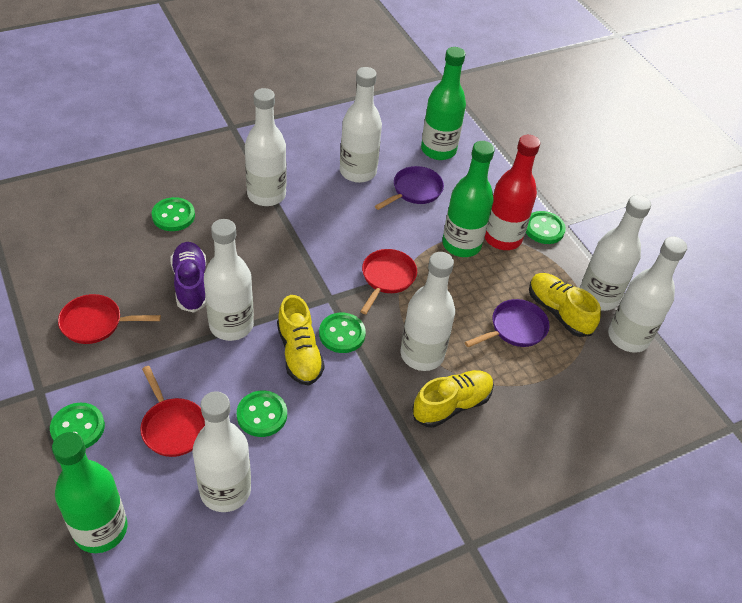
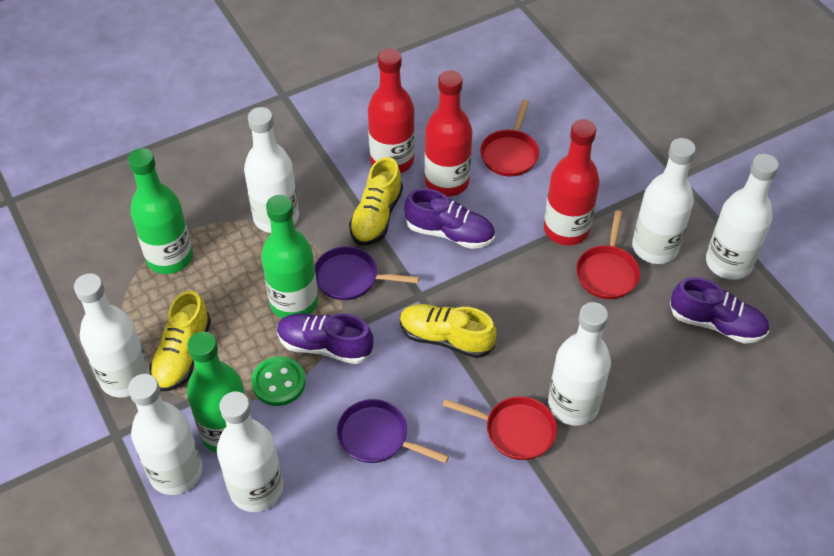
green button: 5 -> 1
purple shoe: 1 -> 3
red bottle: 1 -> 3

